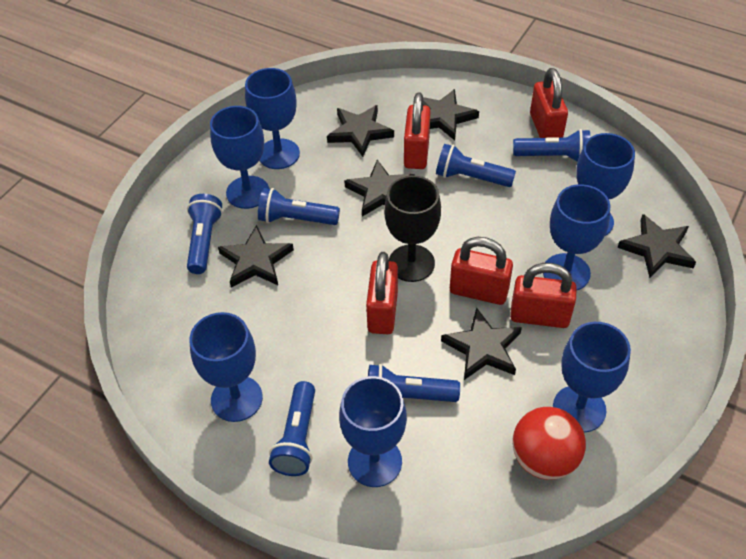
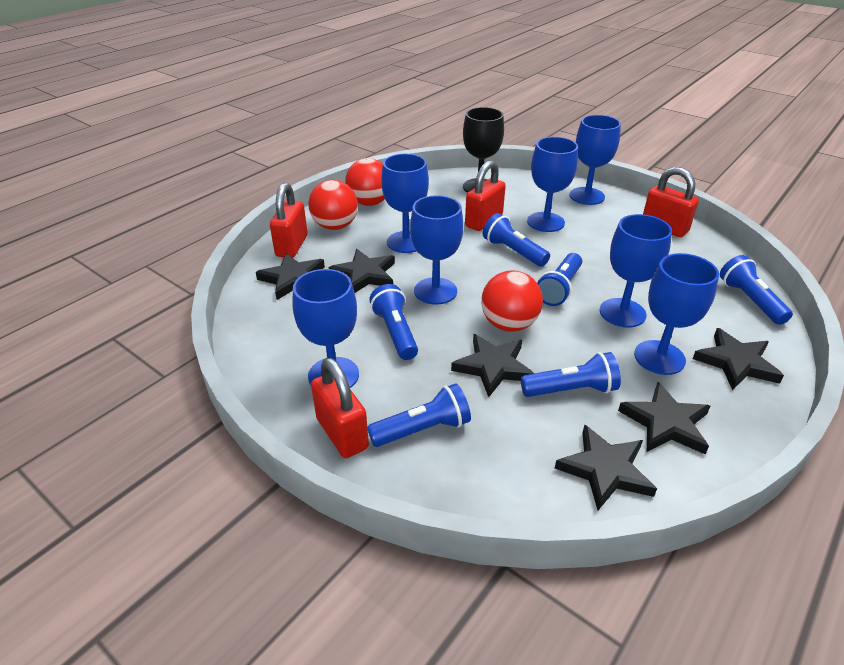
red ball: 1 -> 3
red padlock: 5 -> 4

